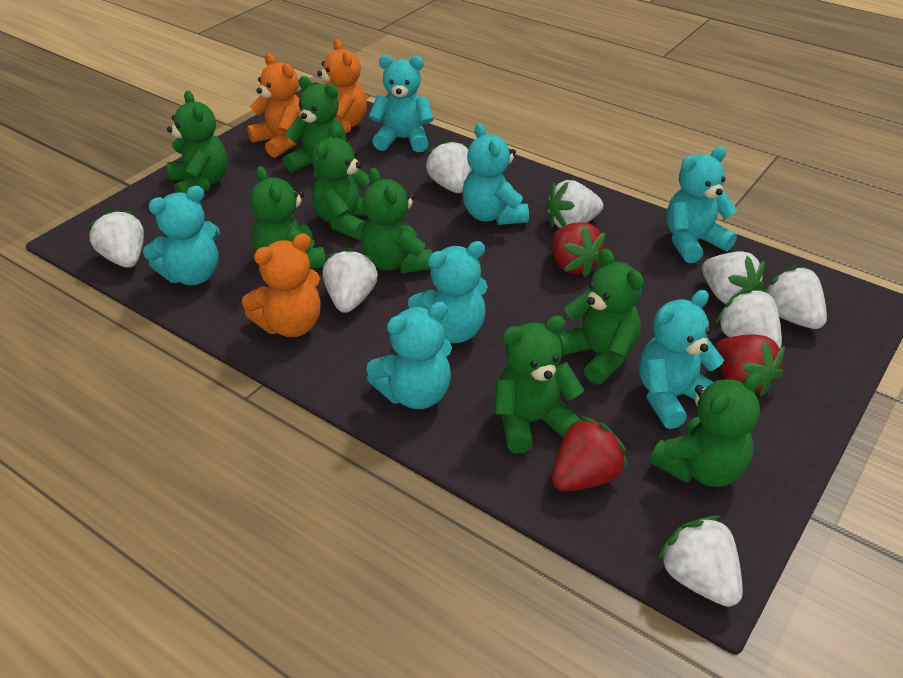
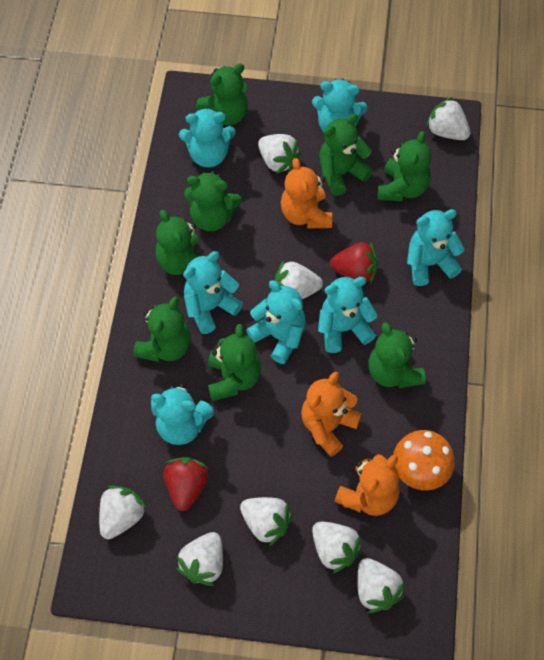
orange mushroom: 0 -> 1
red strawberry: 3 -> 2

